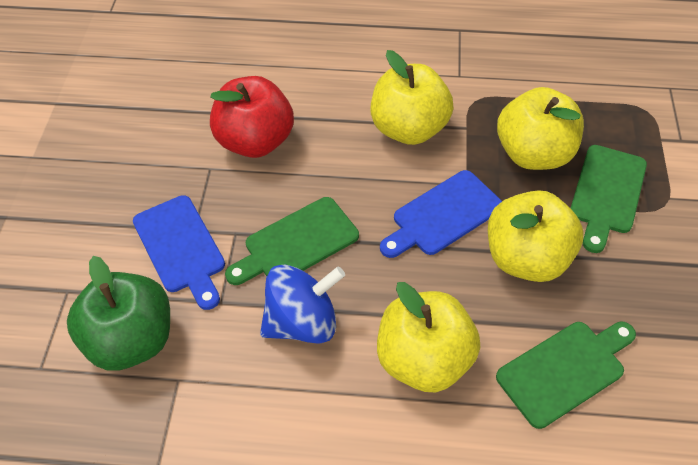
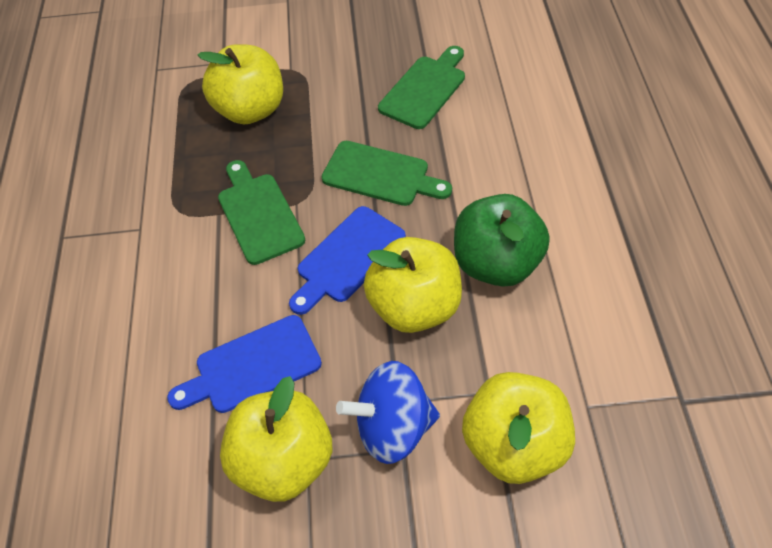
red apple: 1 -> 0

